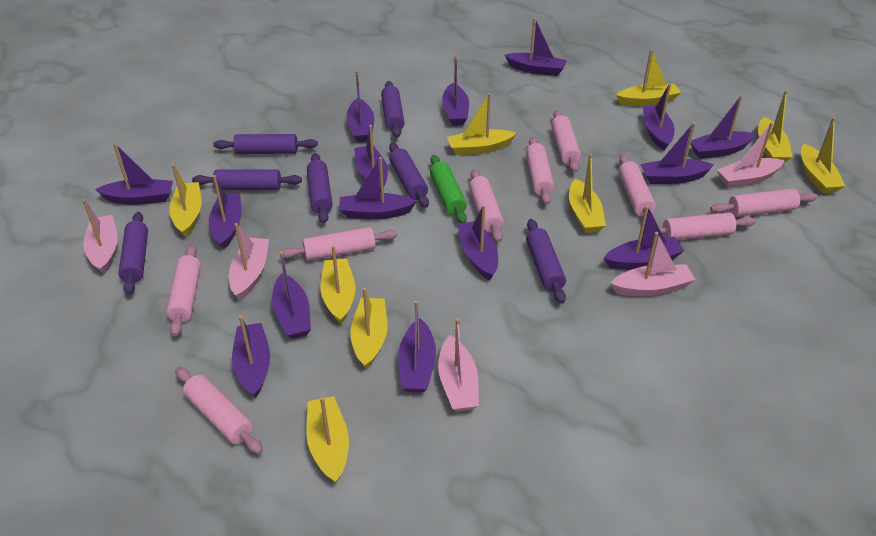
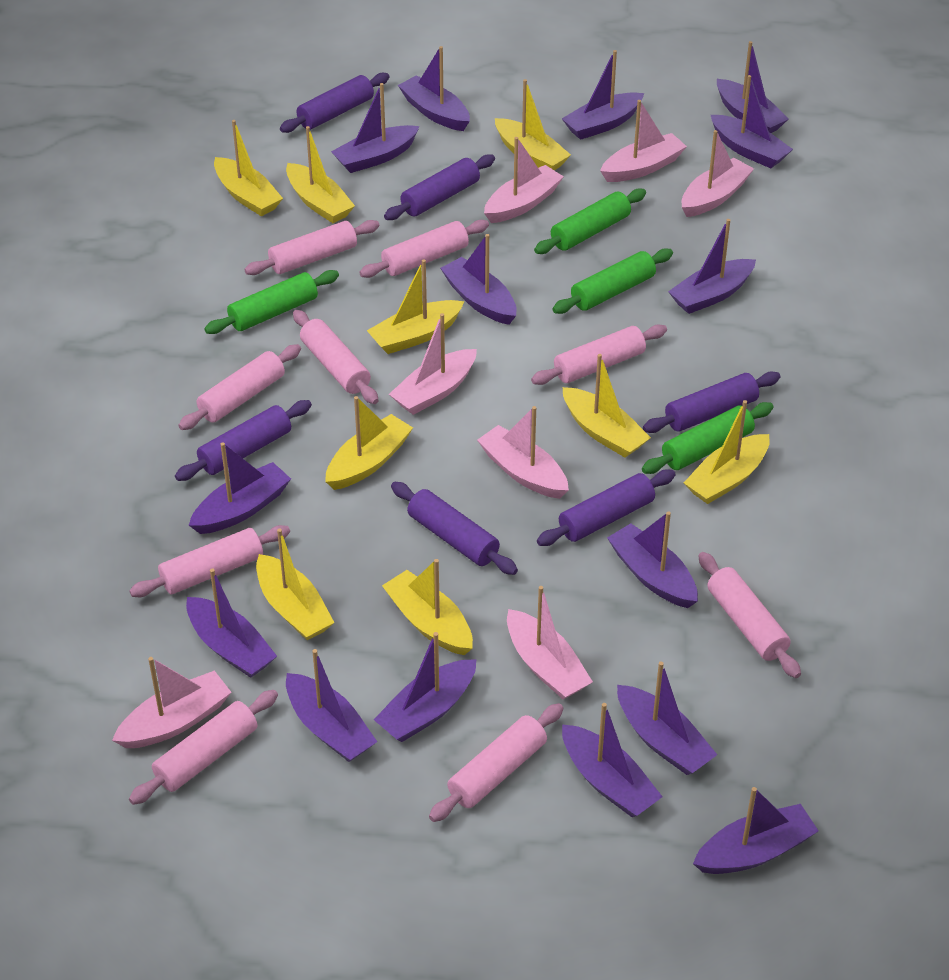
green rolling pin: 1 -> 4
pink boat: 5 -> 7
purple rolling pin: 7 -> 6

